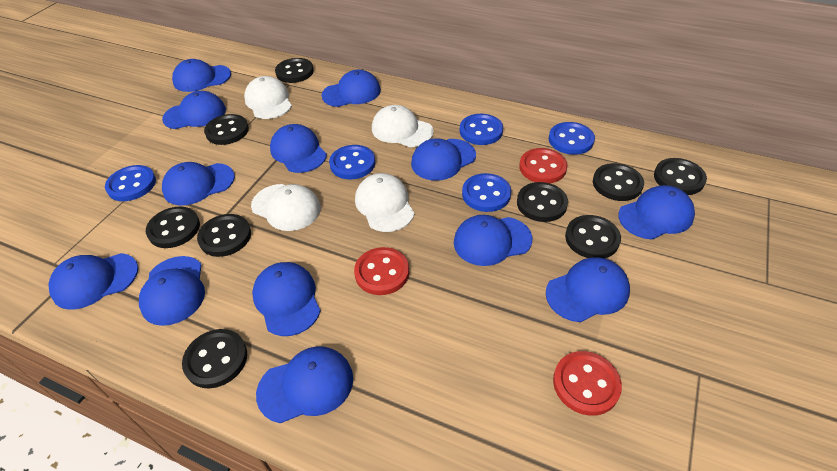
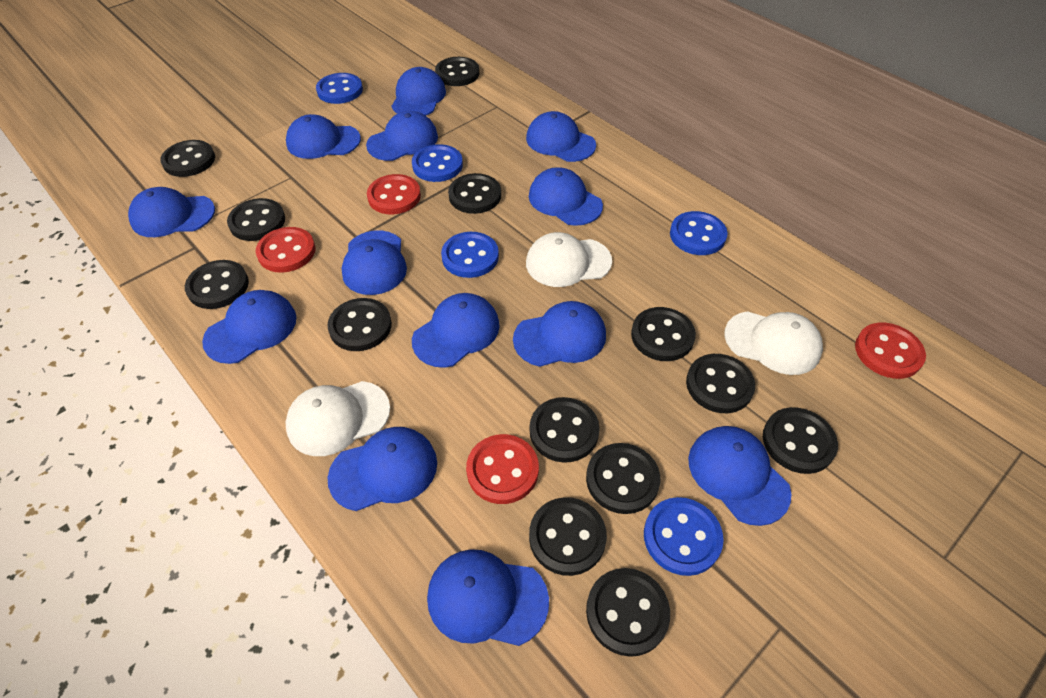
black button: 9 -> 13
red button: 3 -> 4
white cap: 4 -> 3

